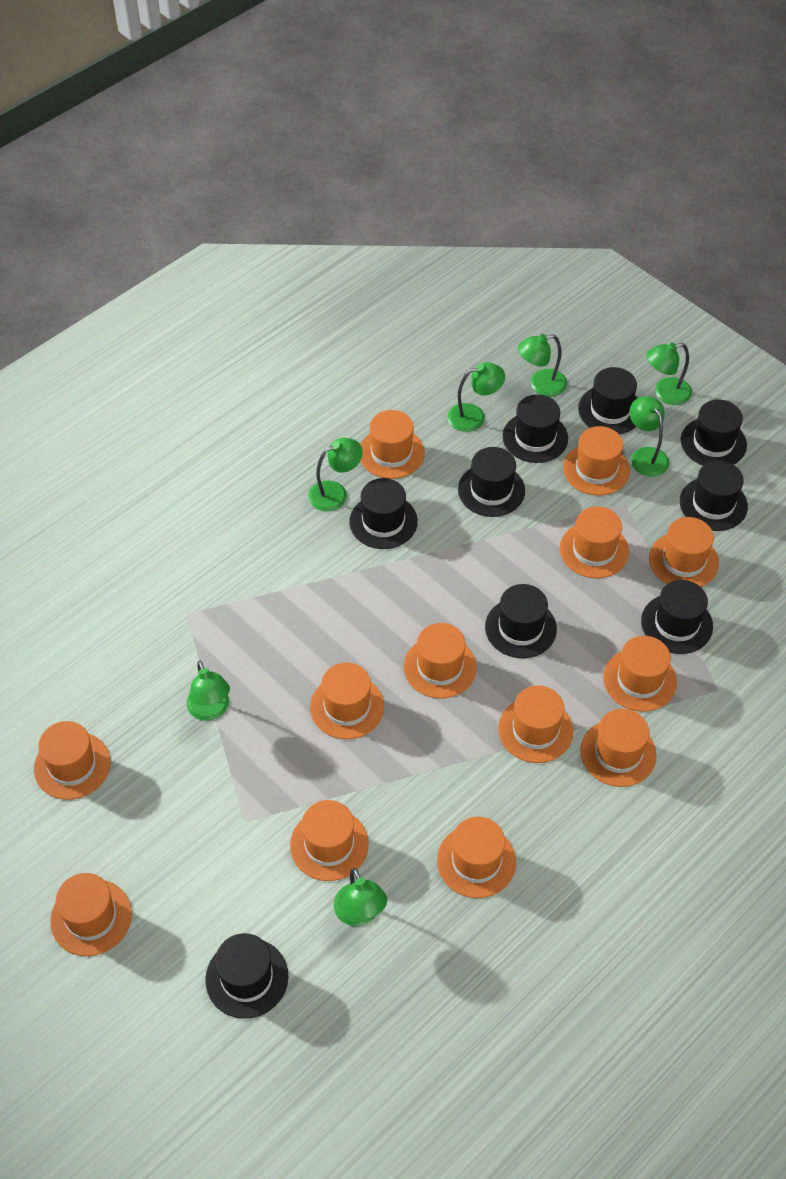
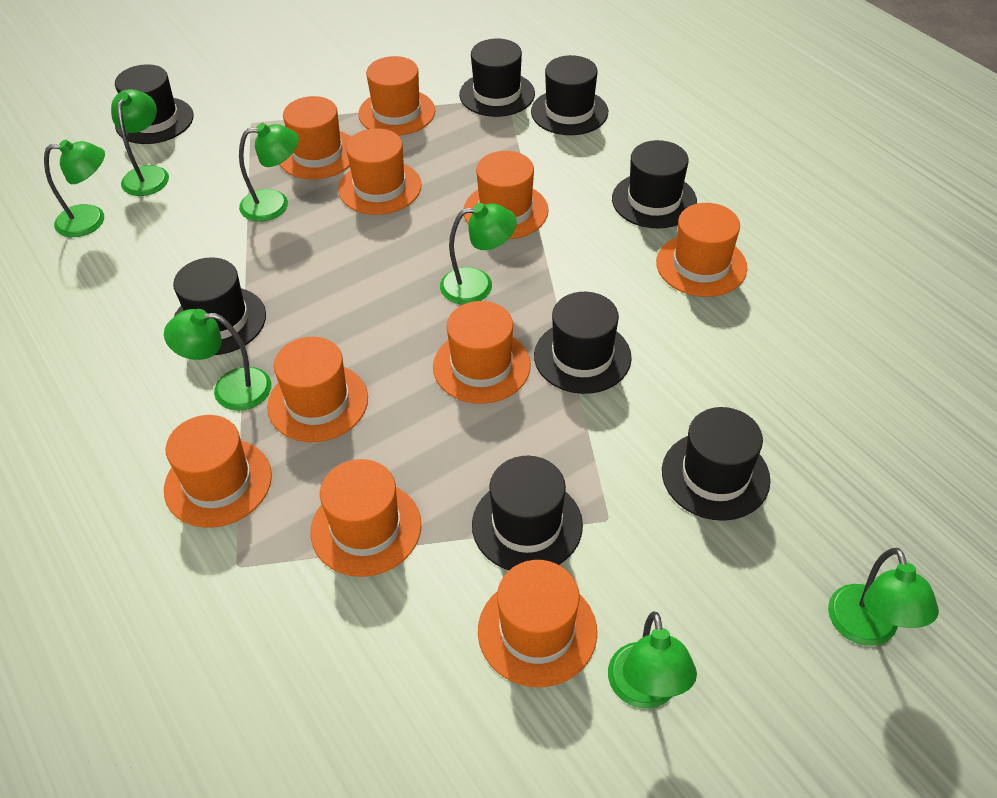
black hat: 9 -> 8
orange hat: 13 -> 10

